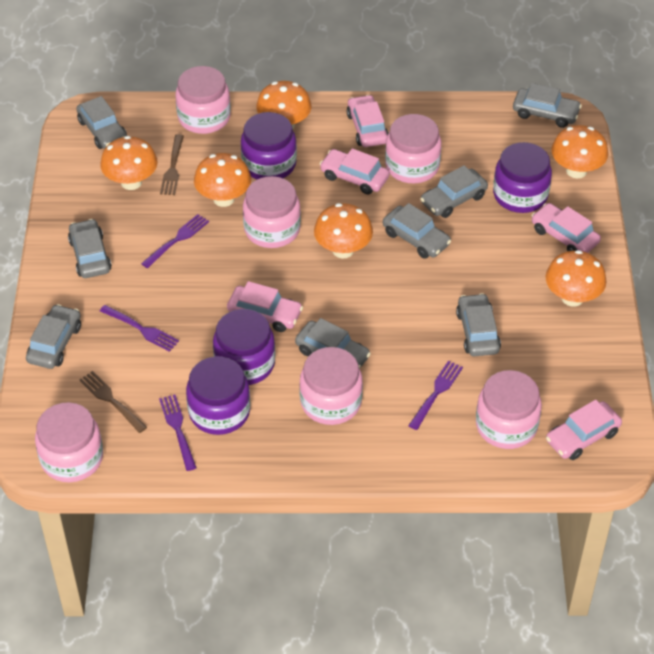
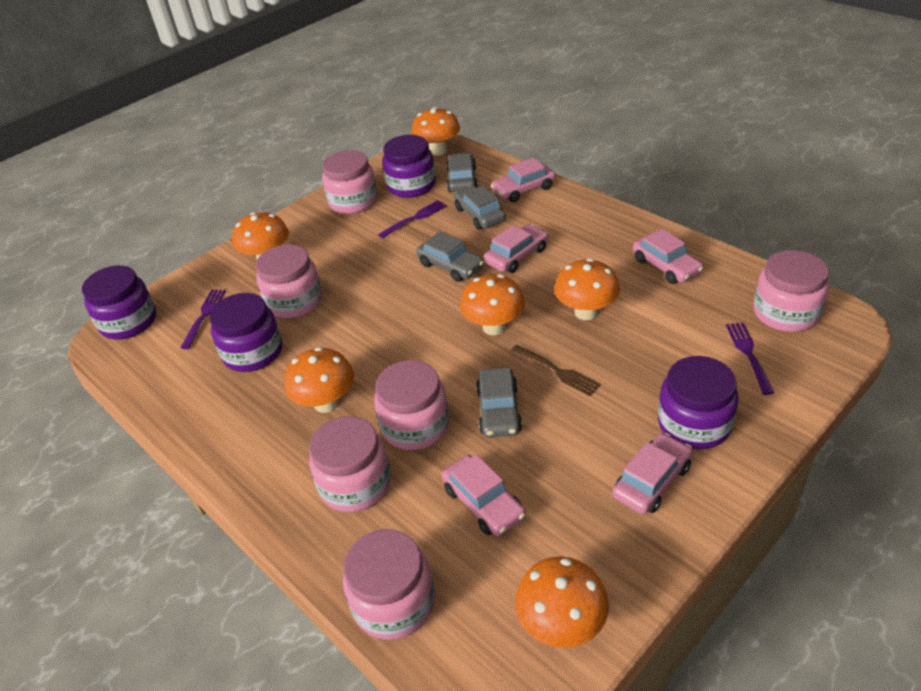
brown fork: 2 -> 1
grey car: 8 -> 4
purple fork: 4 -> 3

